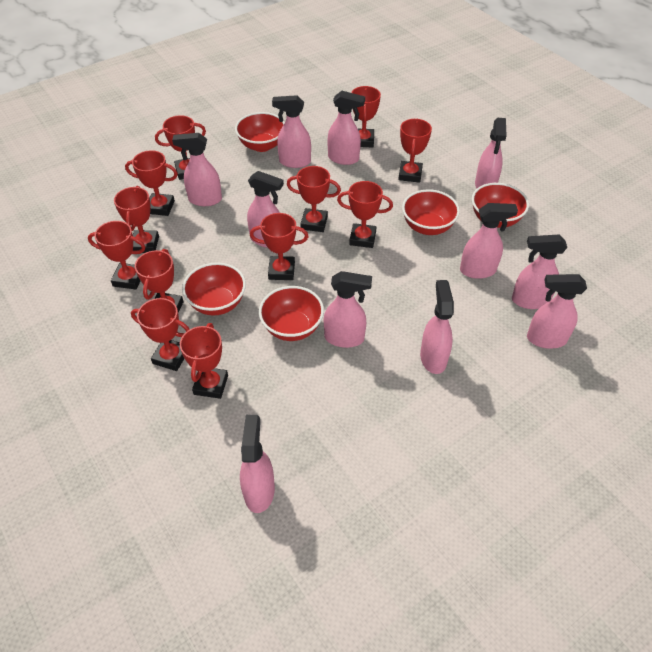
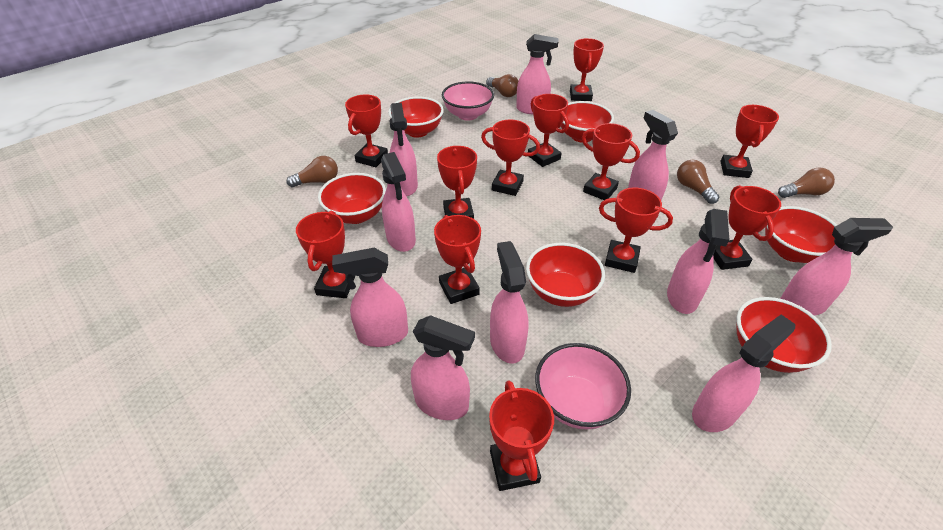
brown light bulb: 0 -> 4
pink bowl: 0 -> 2
pink spray bottle: 11 -> 10
red bowl: 5 -> 6

